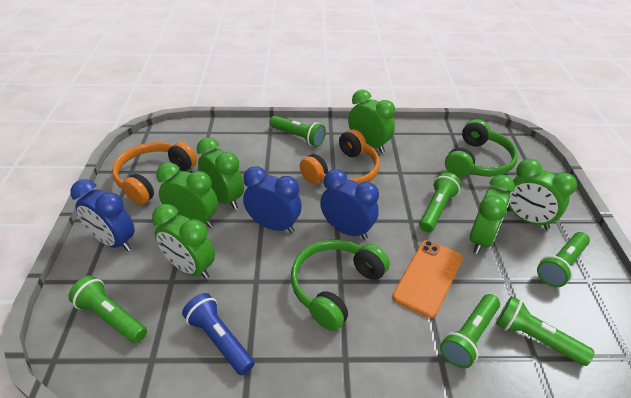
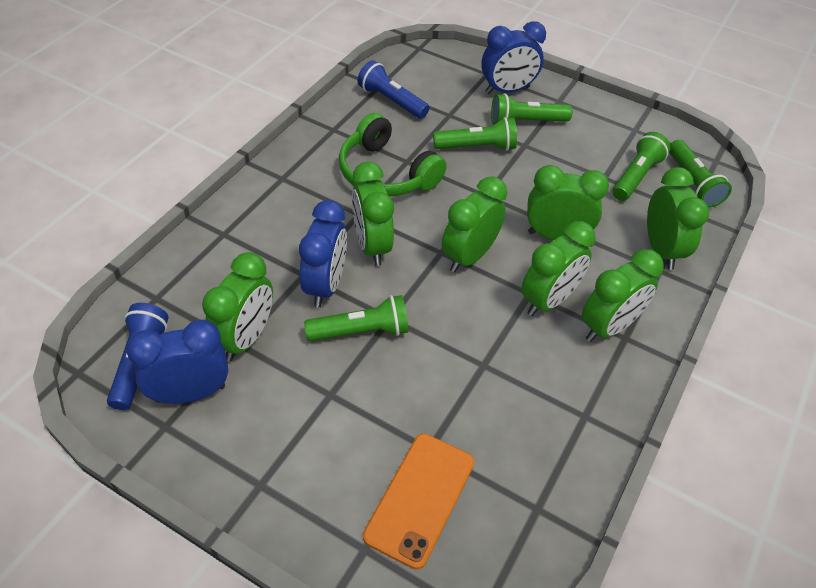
blue flashlight: 1 -> 2
green clock: 6 -> 7
green flashlight: 6 -> 5
green headphones: 2 -> 1
orange headphones: 2 -> 0

